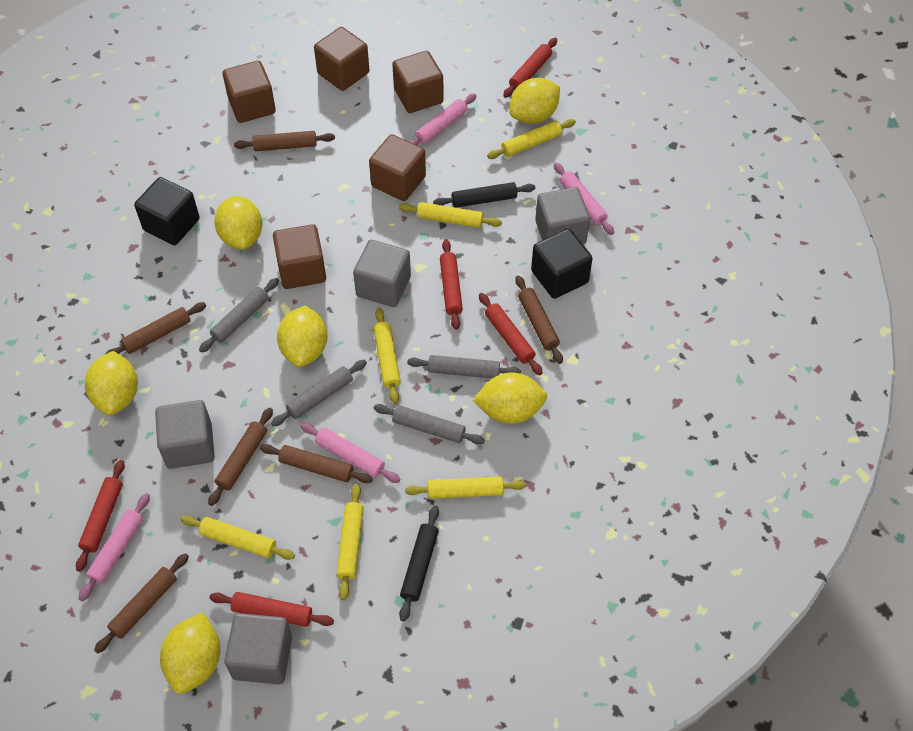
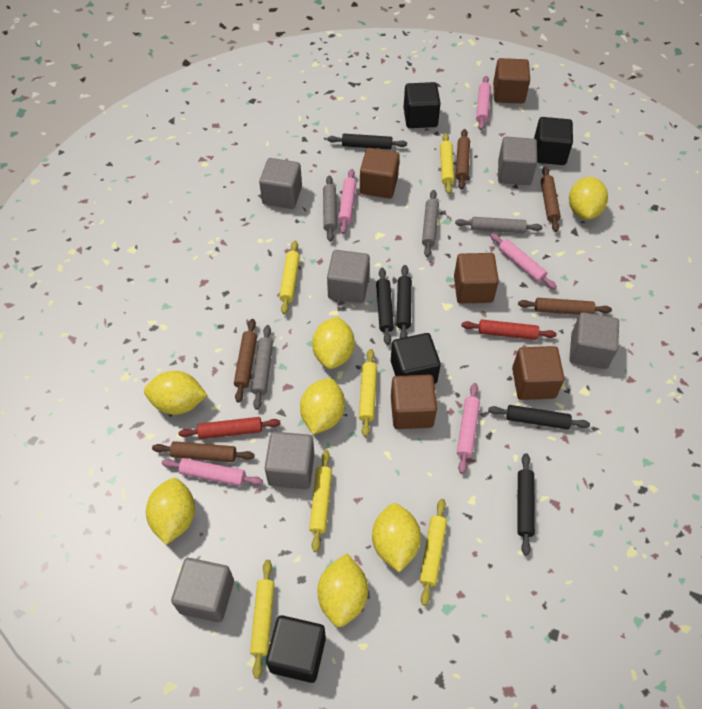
black cube: 2 -> 4
black rolling pin: 2 -> 5
brown rolling pin: 6 -> 5
grey cube: 4 -> 6
pink rolling pin: 4 -> 5
red rolling pin: 5 -> 2
yellow lemon: 6 -> 7

